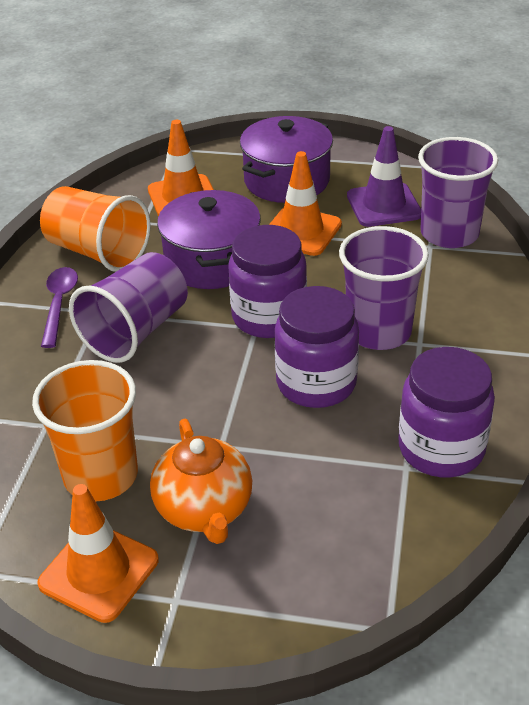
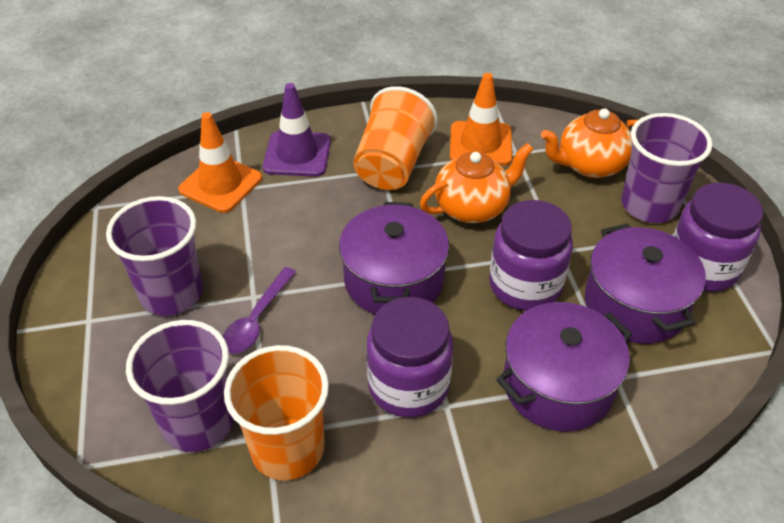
orange teapot: 1 -> 2
orange traffic cone: 3 -> 2
purple pot: 2 -> 3

